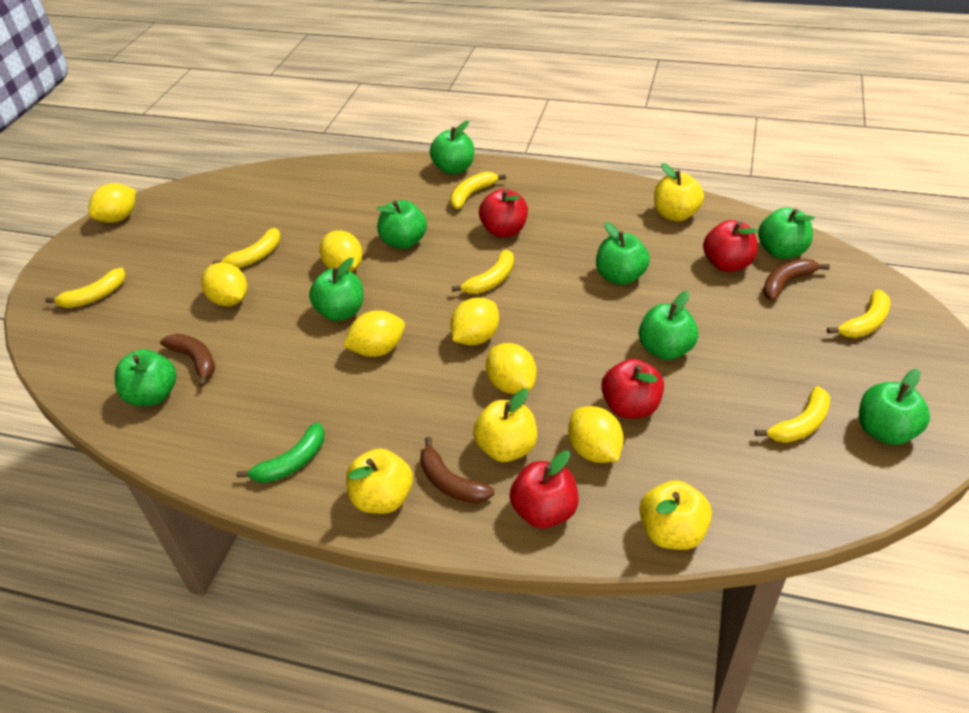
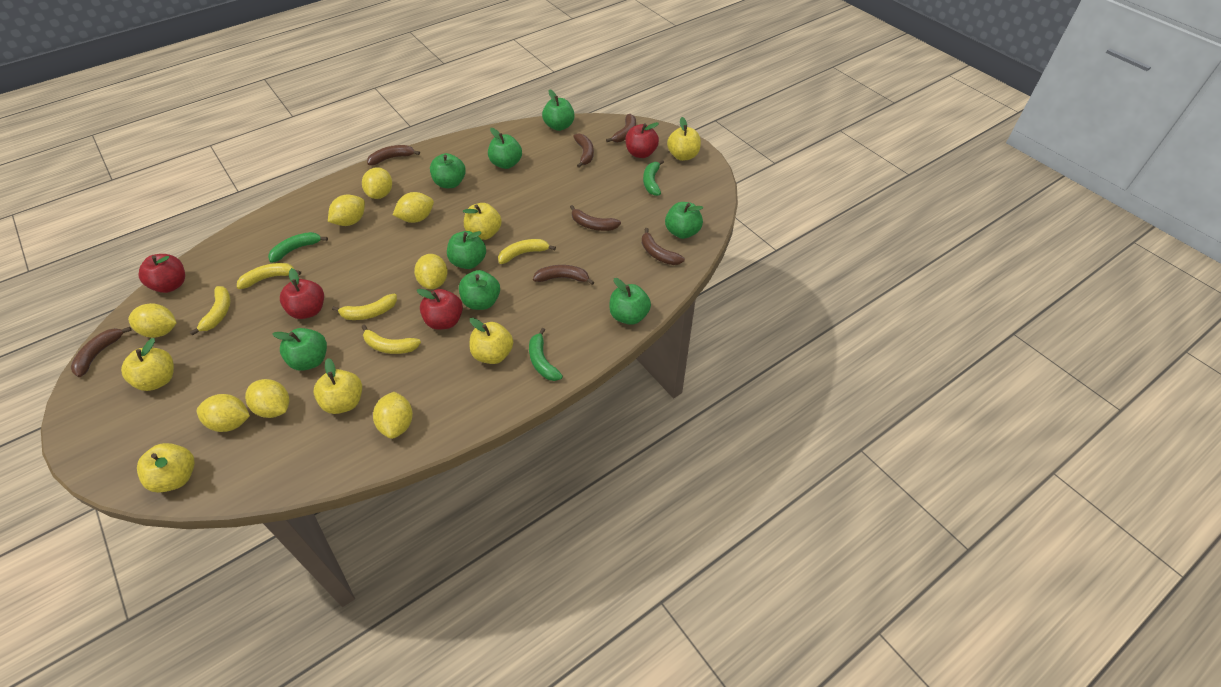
brown banana: 3 -> 7
green banana: 1 -> 3
yellow apple: 4 -> 6
yellow banana: 6 -> 5
yellow lemon: 7 -> 8

